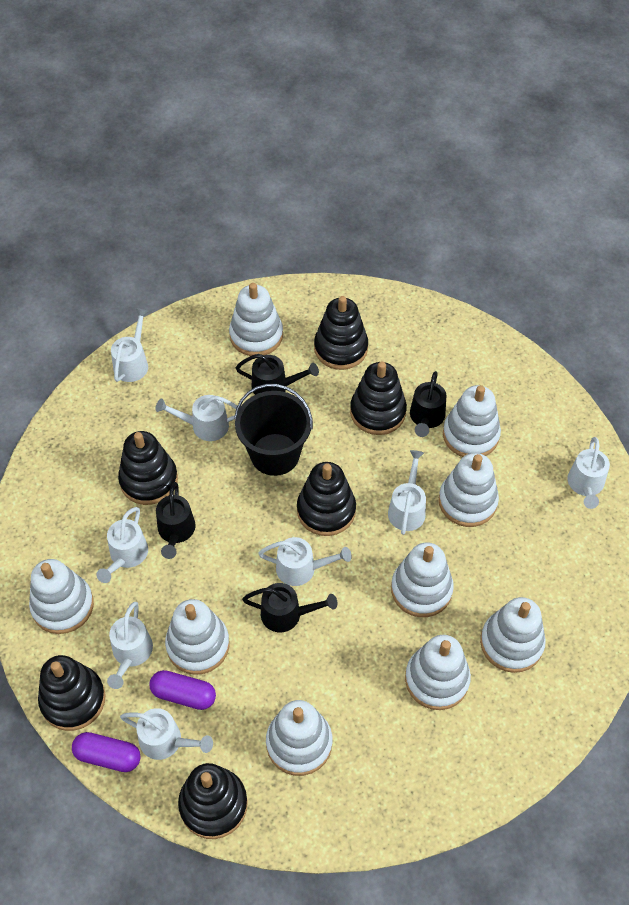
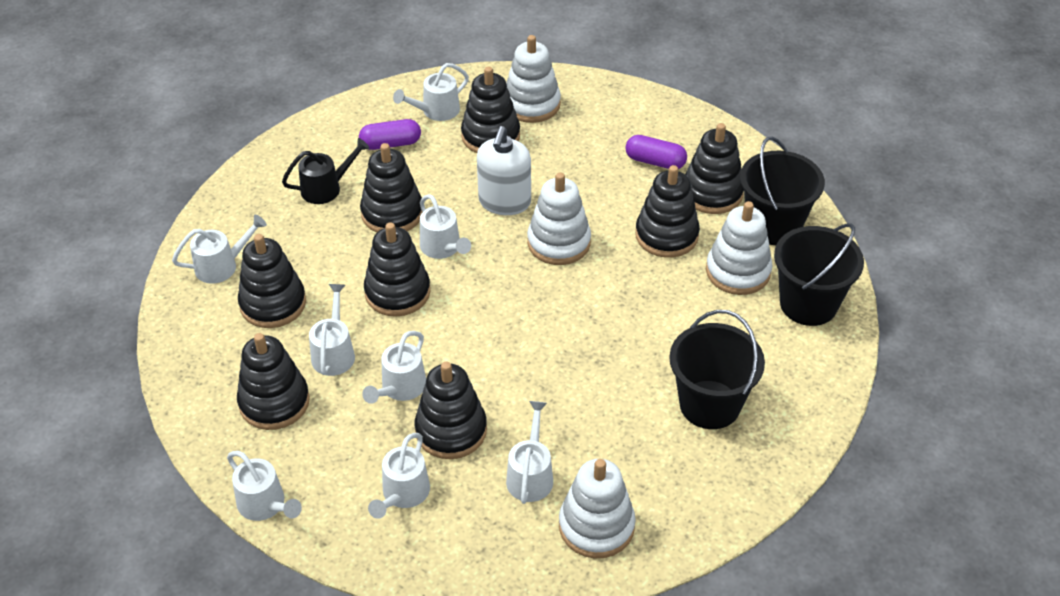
black bucket: 1 -> 3
black stacking toy: 6 -> 8
black watering can: 4 -> 1
white soap dispenser: 0 -> 1
white stacking toy: 9 -> 4

